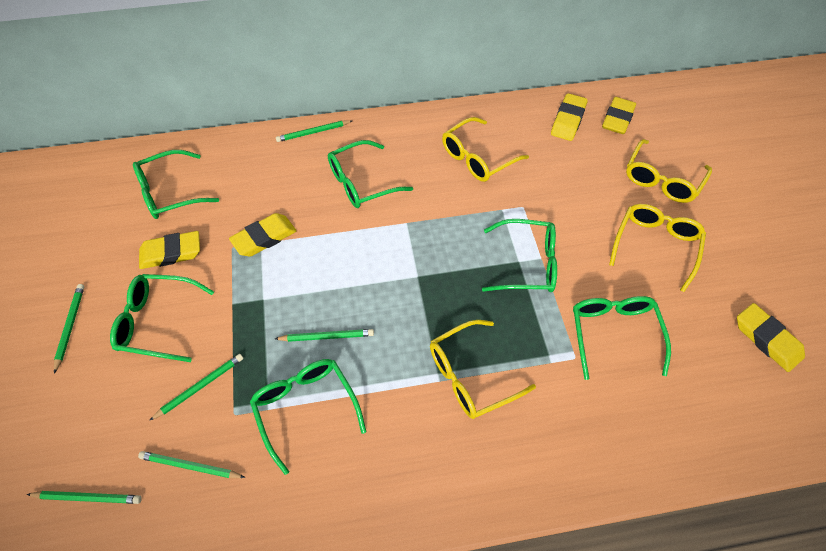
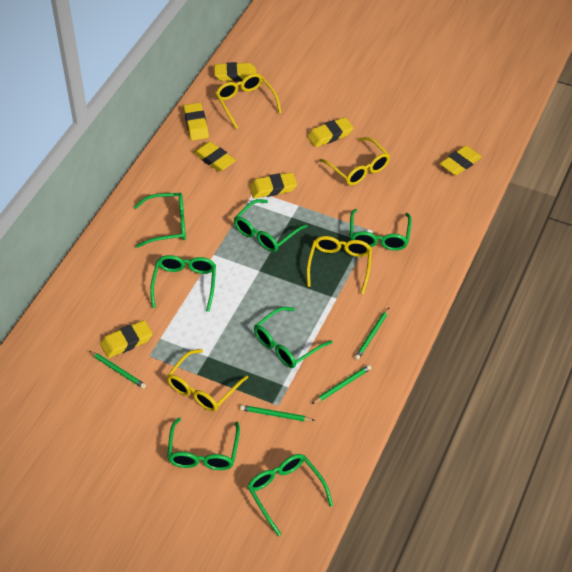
green glasses: 6 -> 7
green pencil: 6 -> 4
yellow eraser: 5 -> 7

